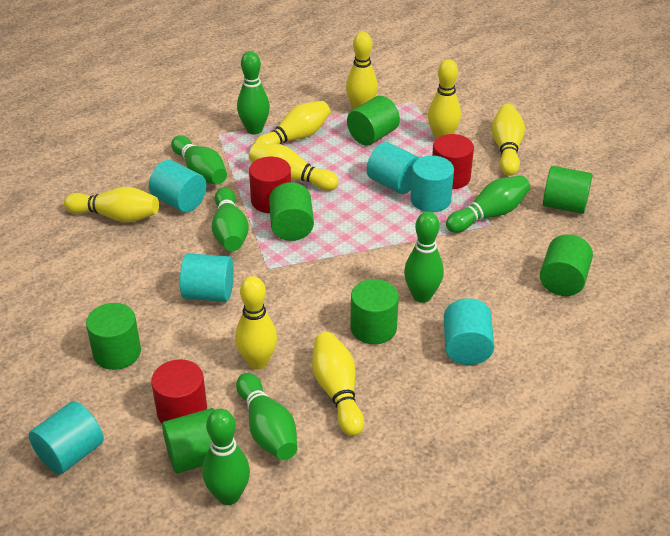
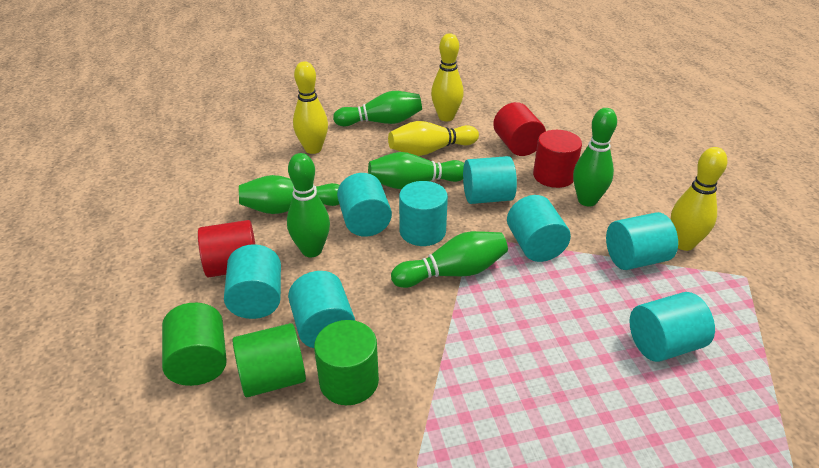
green bowling pin: 7 -> 6
green cylinder: 7 -> 3
turquoise cylinder: 6 -> 8
yellow bowling pin: 8 -> 4

